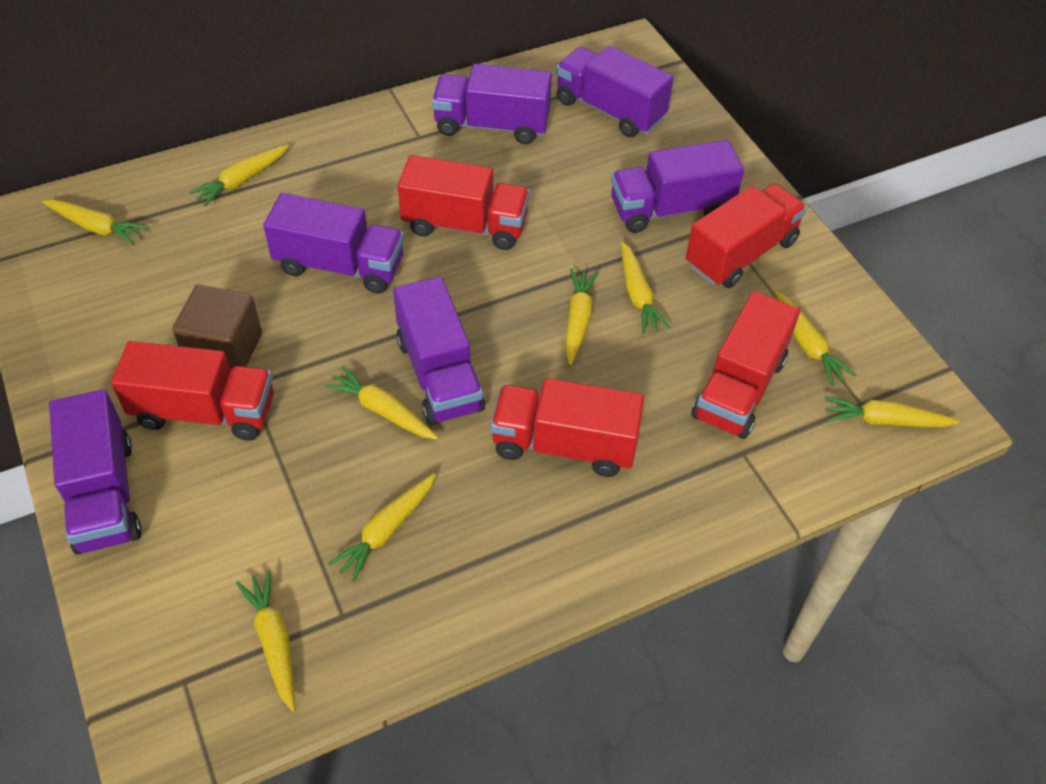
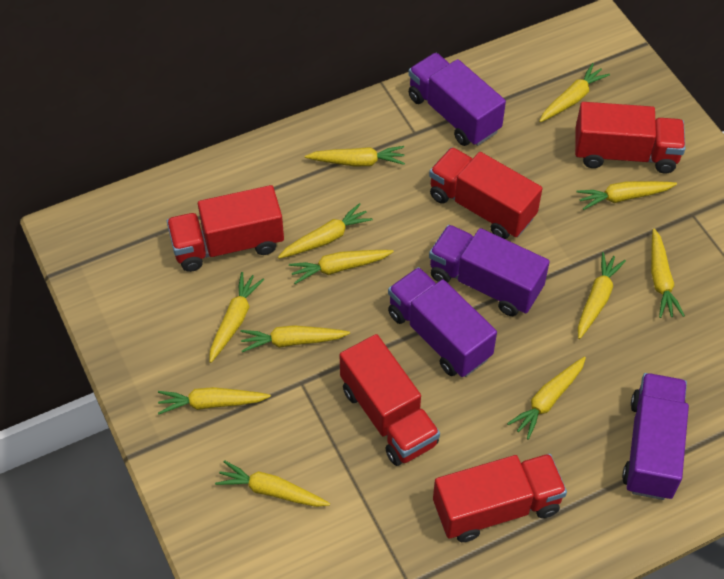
brown cube: 1 -> 0
purple truck: 6 -> 4
yellow carrot: 9 -> 12

